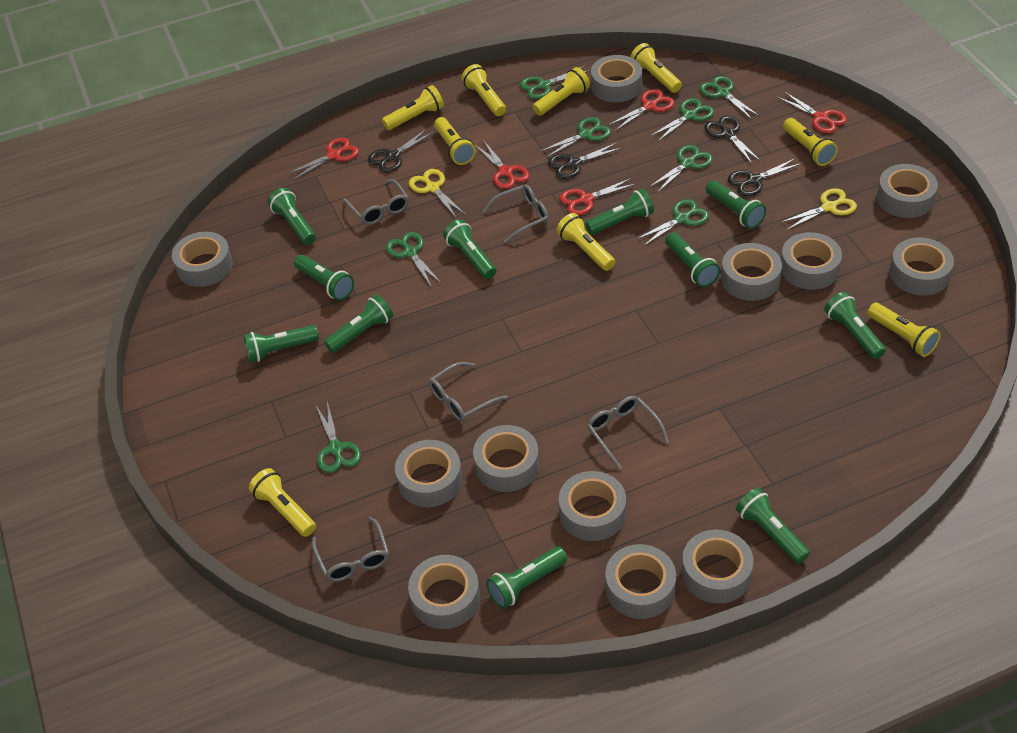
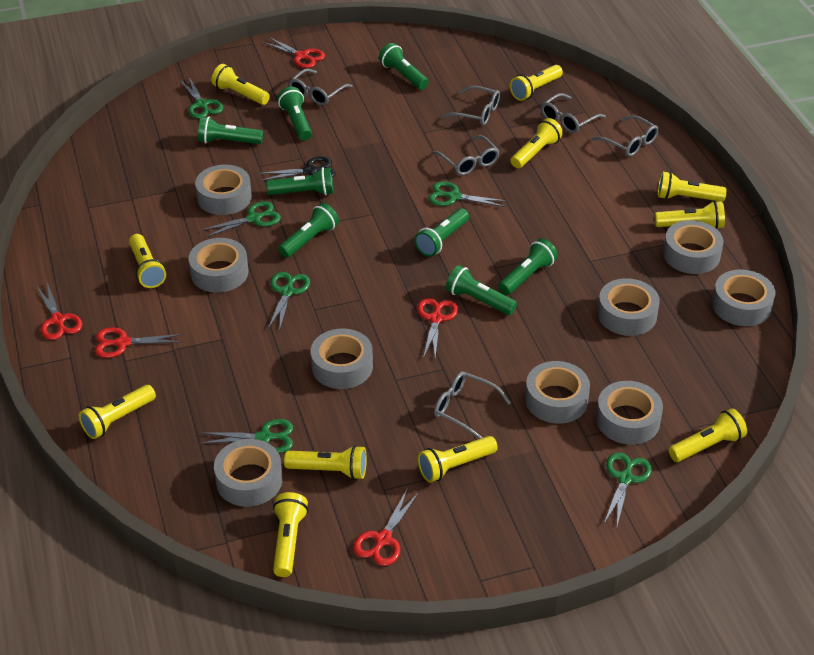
black scissors: 4 -> 1
green flashlight: 11 -> 8
green scissors: 8 -> 6
grey glasses: 5 -> 6
grey tape: 12 -> 9
yellow flashlight: 9 -> 11
yellow scissors: 2 -> 0

